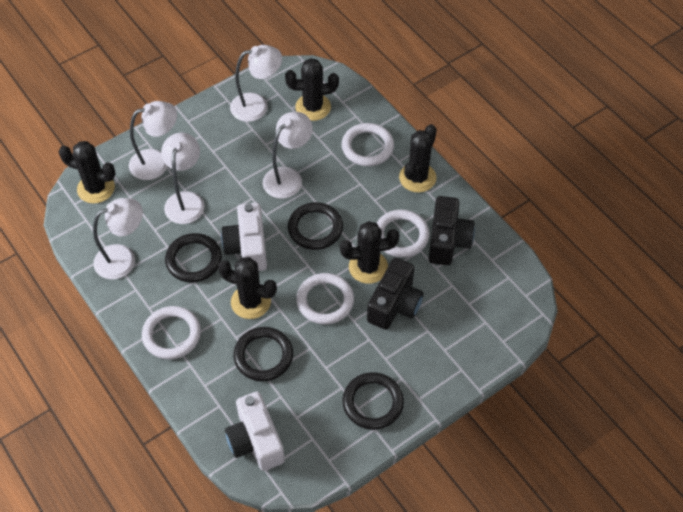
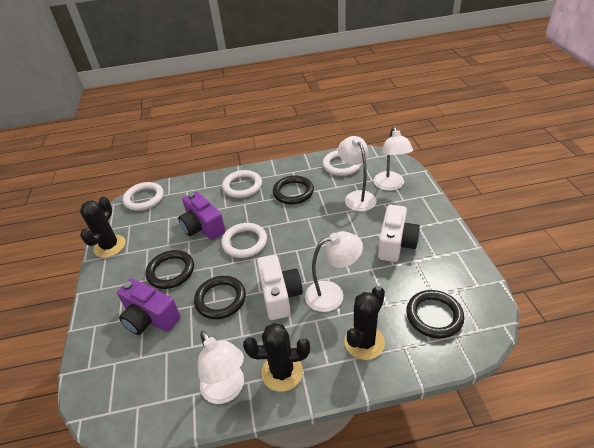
black cactus: 5 -> 3
black camera: 2 -> 0
purple camera: 0 -> 2
white lamp: 5 -> 4

